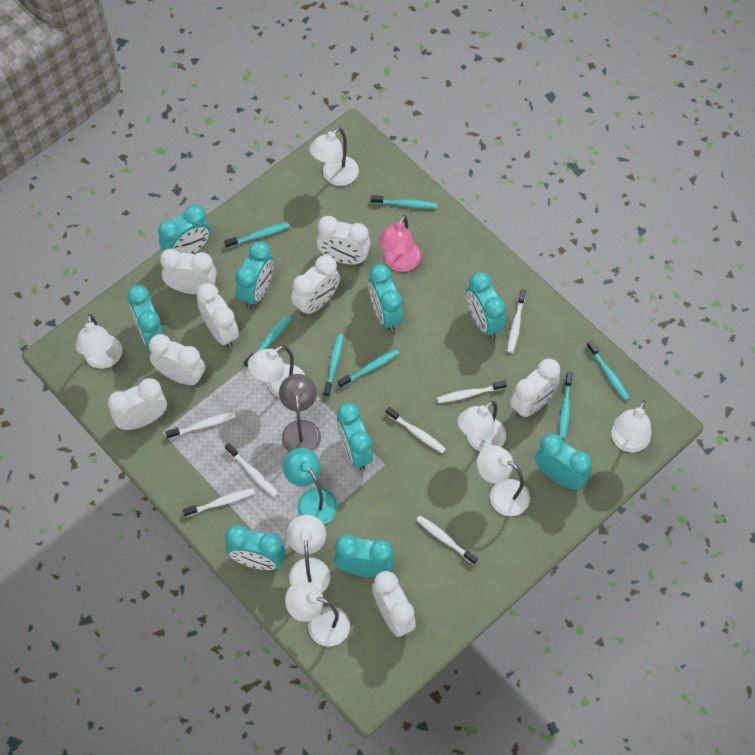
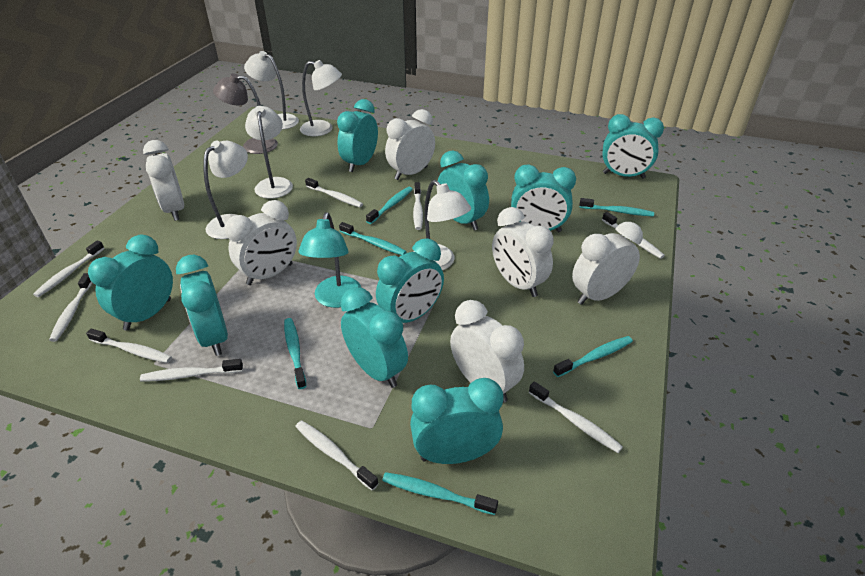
pink lamp: 1 -> 0
turquoise toothbrush: 7 -> 6
white clock: 8 -> 6
white lamp: 8 -> 5
white toothbrush: 7 -> 9

